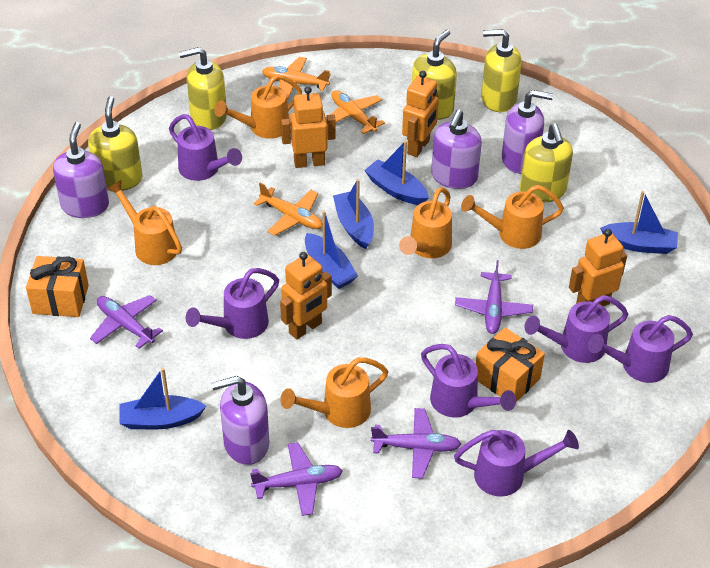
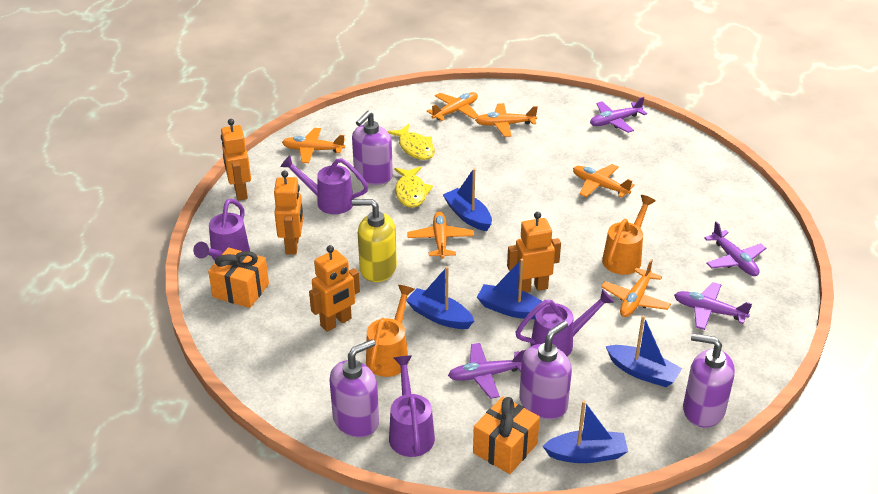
orange plane: 3 -> 6
orange watering can: 5 -> 2
purple watering can: 6 -> 4
yellow fish: 0 -> 2
yellow soap dispenser: 5 -> 1

